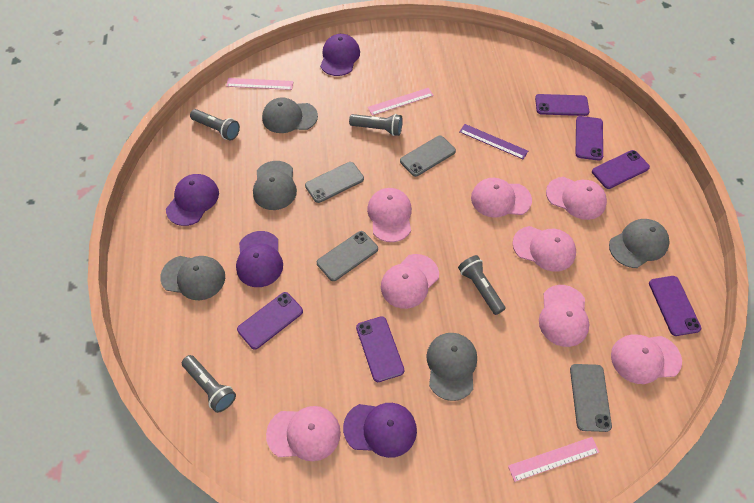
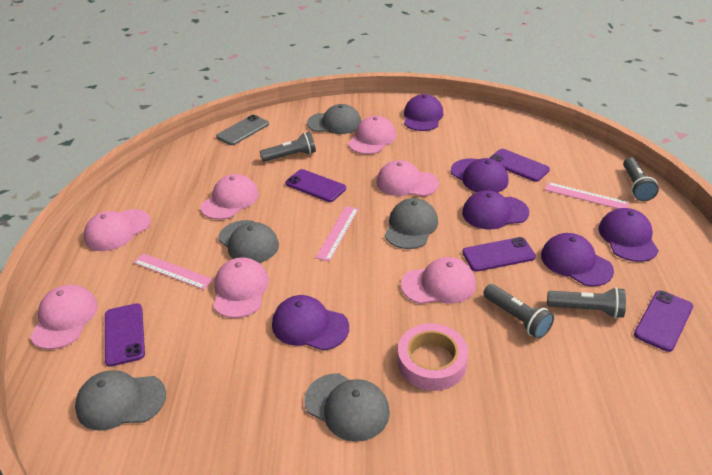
grey phone: 4 -> 1
pink cap: 8 -> 7
pink tape: 0 -> 1
purple cap: 4 -> 6
purple phone: 6 -> 5
purple ruler: 1 -> 0

